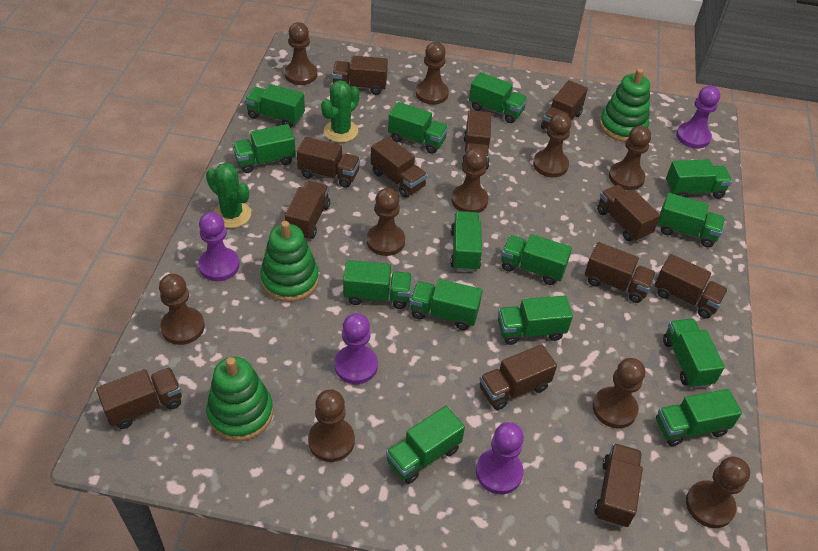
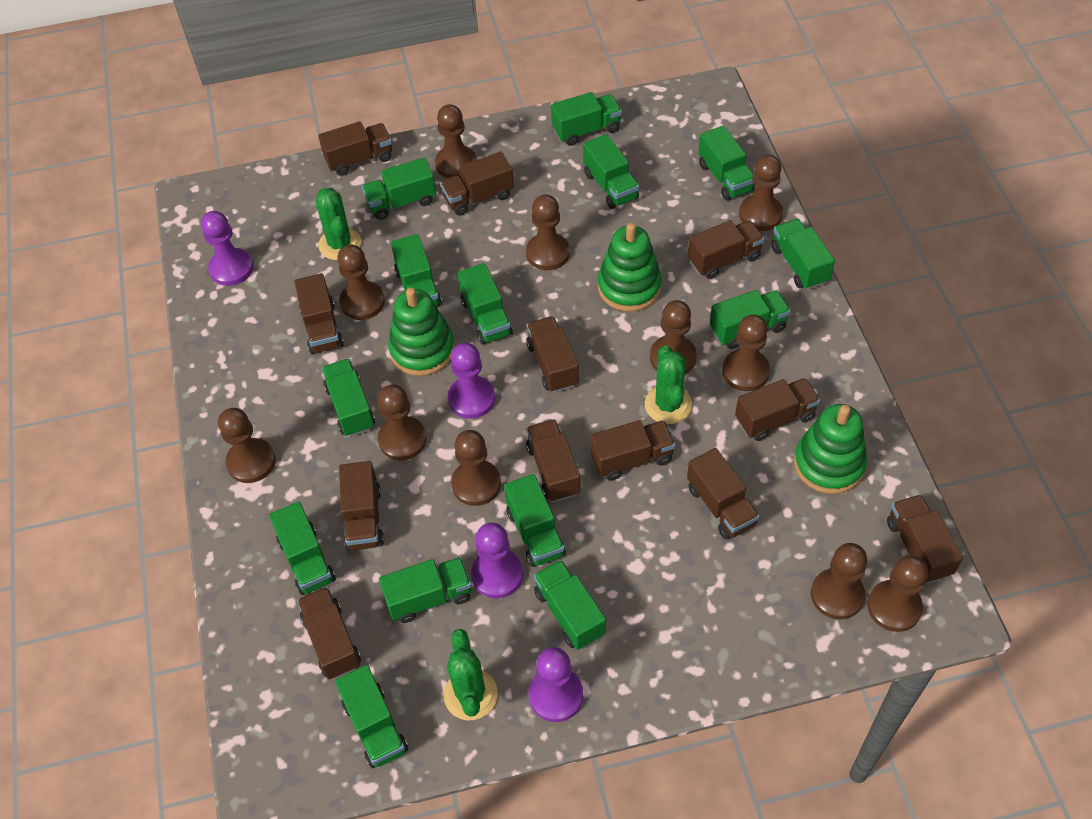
brown pawn: 10 -> 11
green cactus: 2 -> 3

